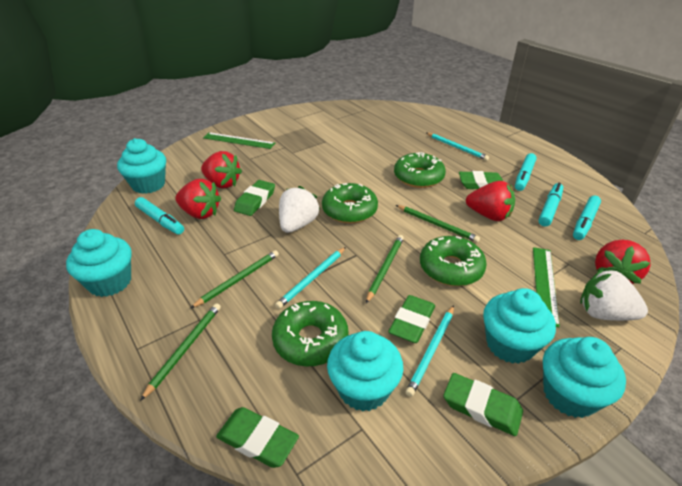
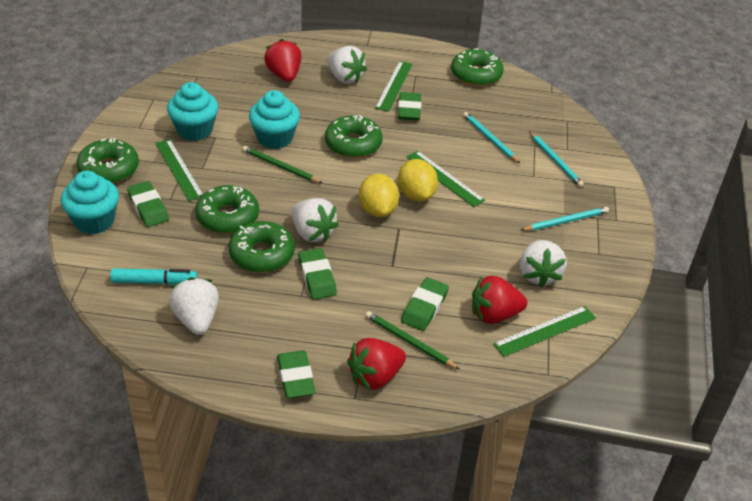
green donut: 4 -> 5
green pencil: 4 -> 2
green ruler: 2 -> 4
red strawberry: 4 -> 3
turquoise cupcake: 5 -> 3
turquoise marker: 4 -> 1
white strawberry: 2 -> 4
yellow lemon: 0 -> 2

